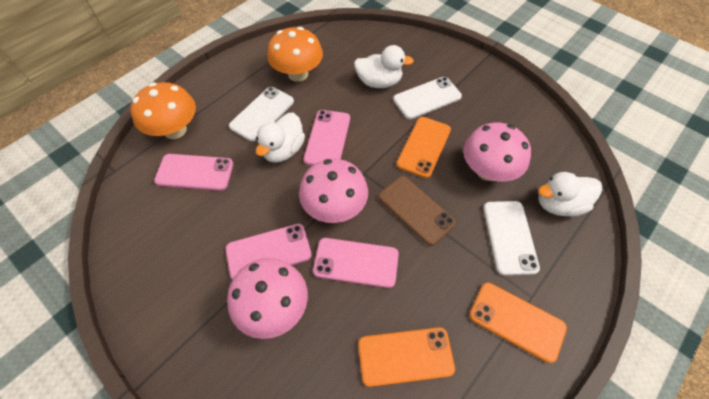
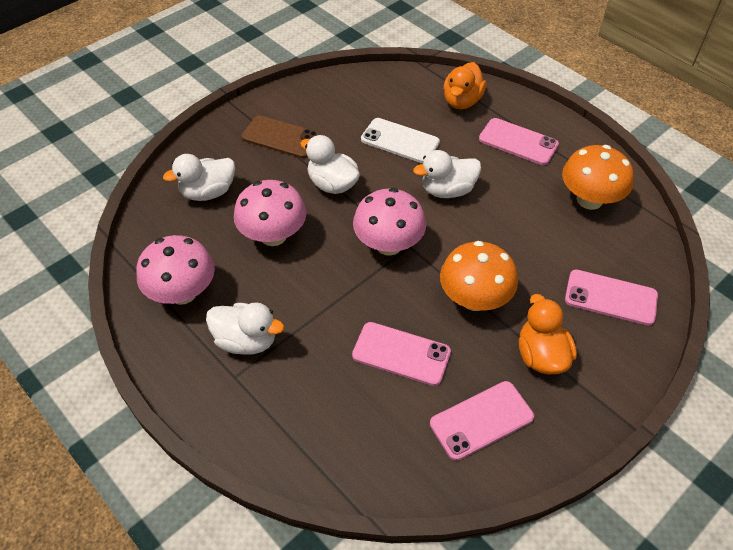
orange duck: 0 -> 2
orange phone: 3 -> 0
white duck: 3 -> 4
white phone: 3 -> 1

